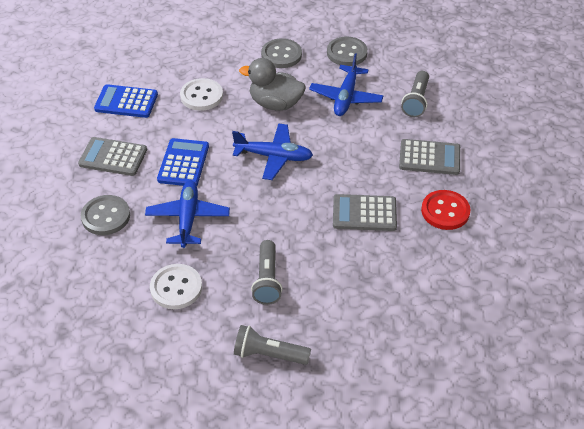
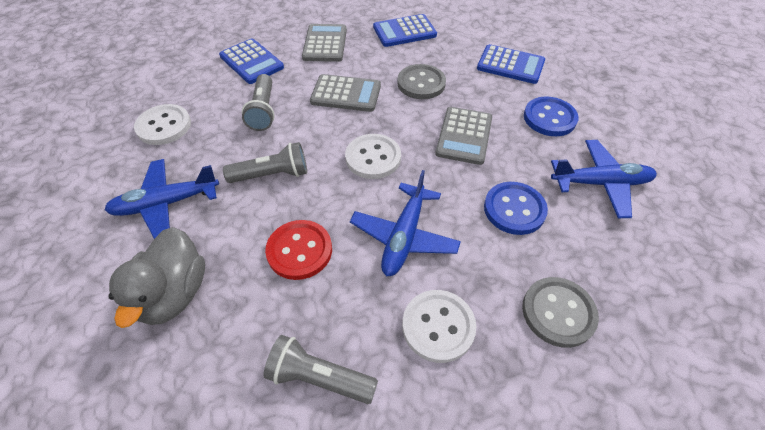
blue button: 0 -> 2
blue calculator: 2 -> 3
grey button: 3 -> 2
white button: 2 -> 3

